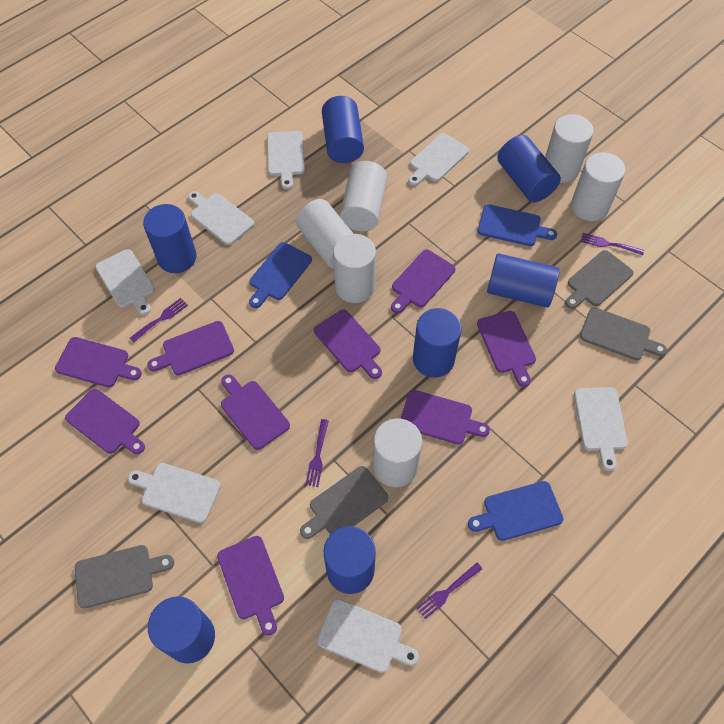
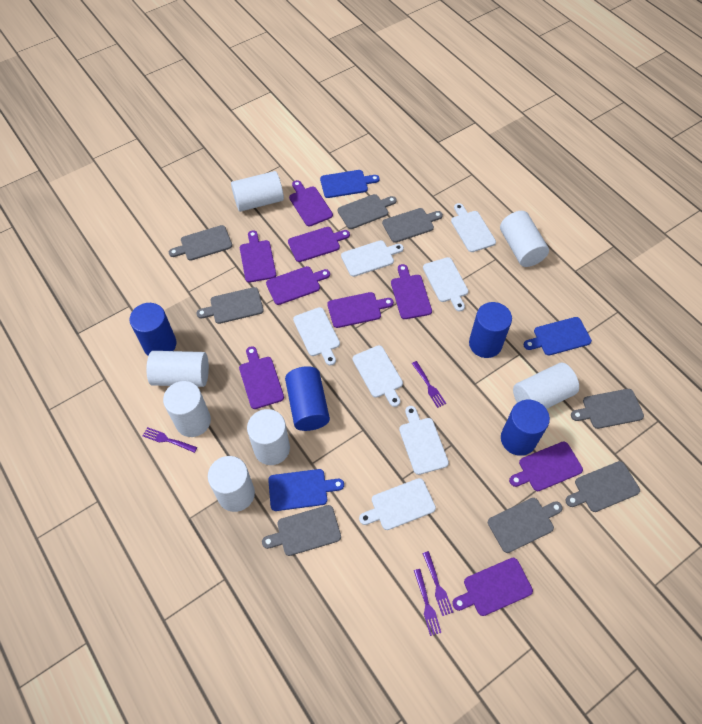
blue cylinder: 7 -> 4
grey cutting board: 4 -> 8
white cylinder: 6 -> 7

